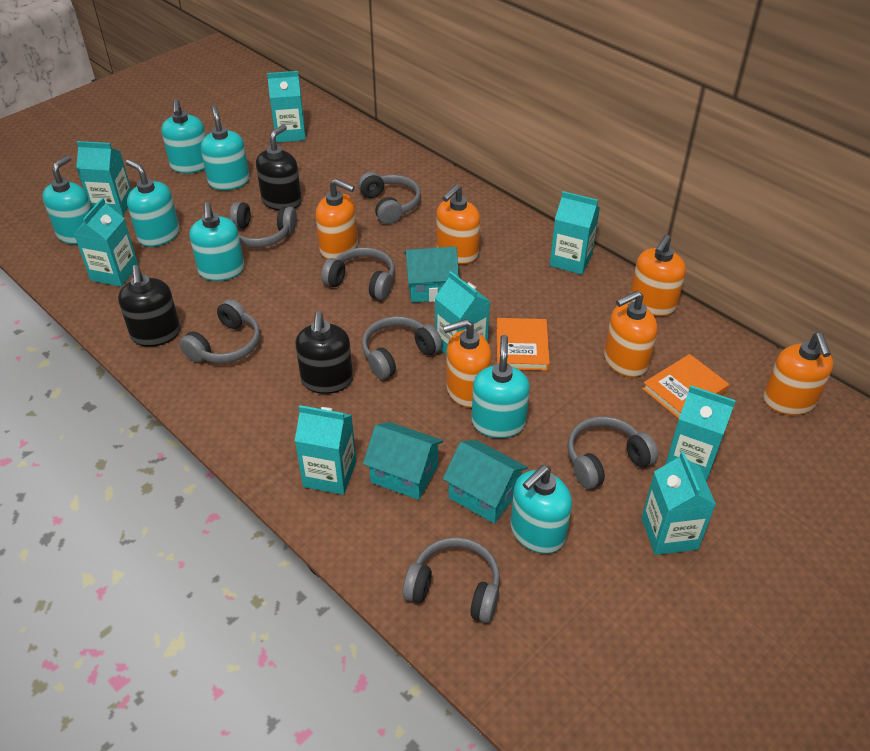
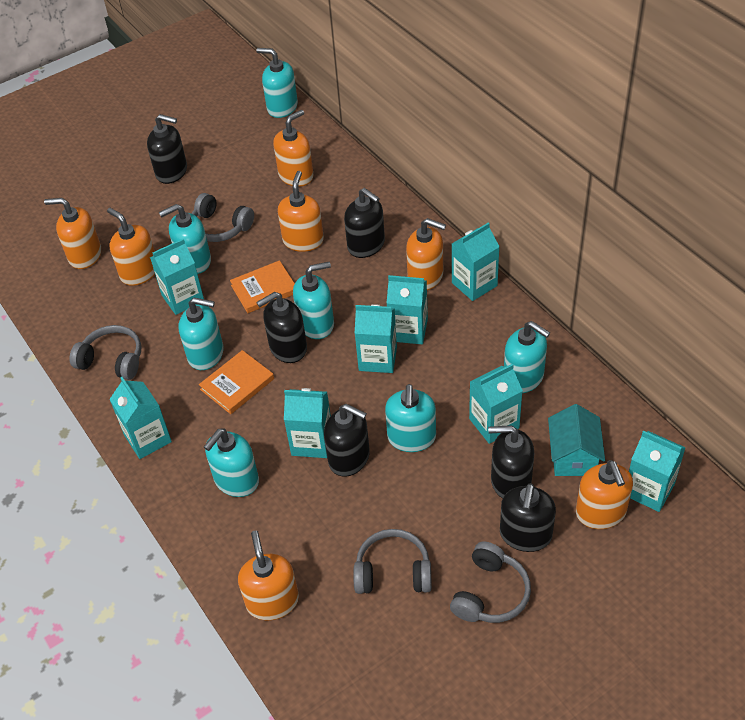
black soap dispenser: 3 -> 6
grey headphones: 7 -> 4
orange soap dispenser: 6 -> 7
turquoise house: 3 -> 1

